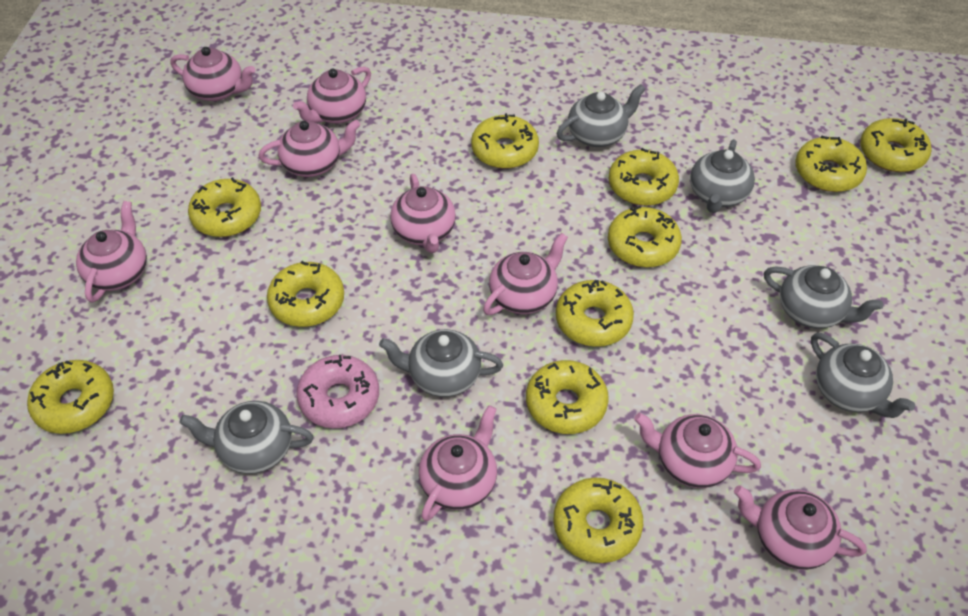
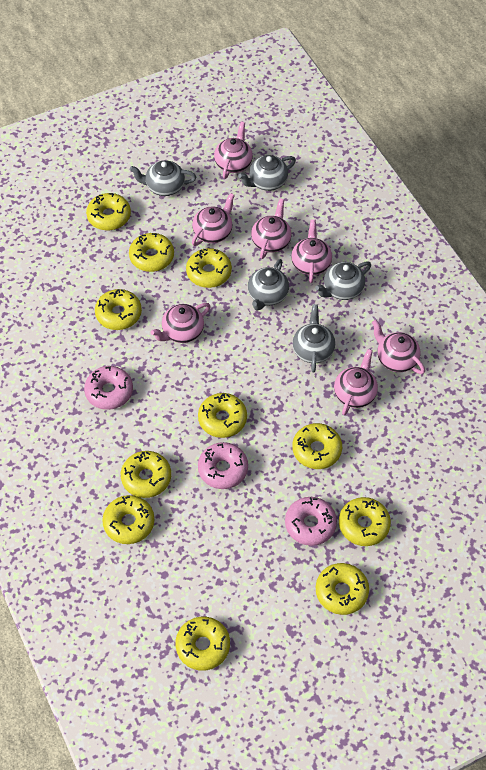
grey teapot: 6 -> 5
pink donut: 1 -> 3
pink teapot: 9 -> 7

